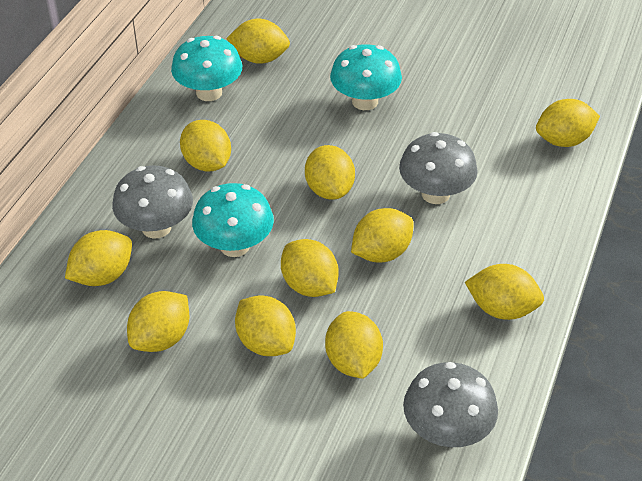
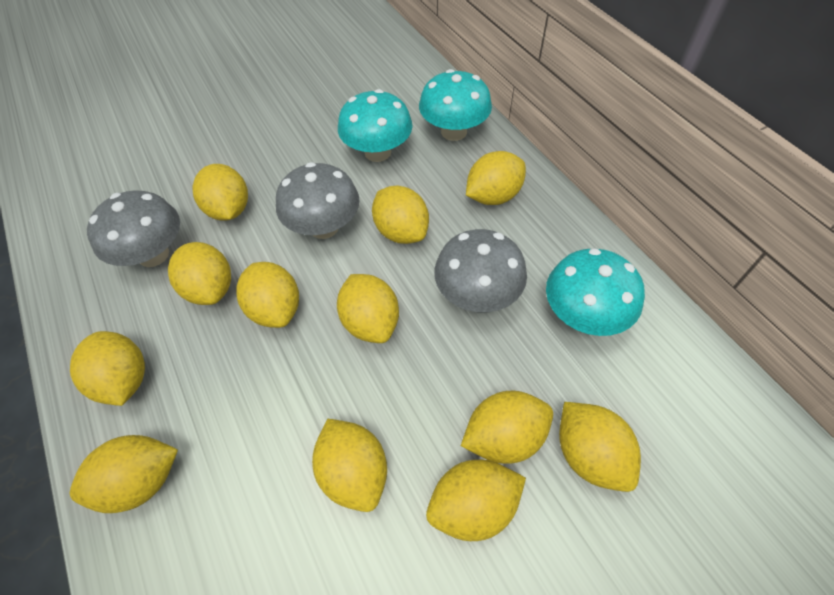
yellow lemon: 11 -> 12

